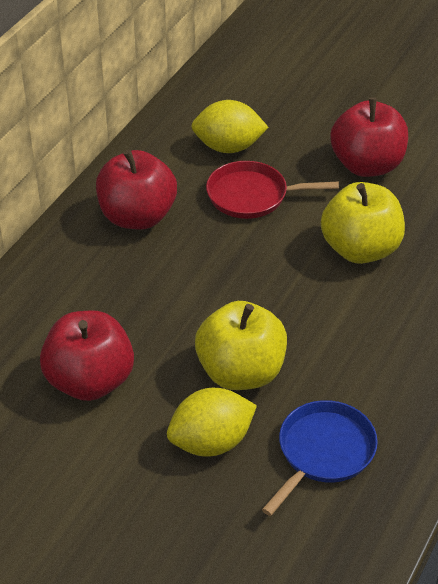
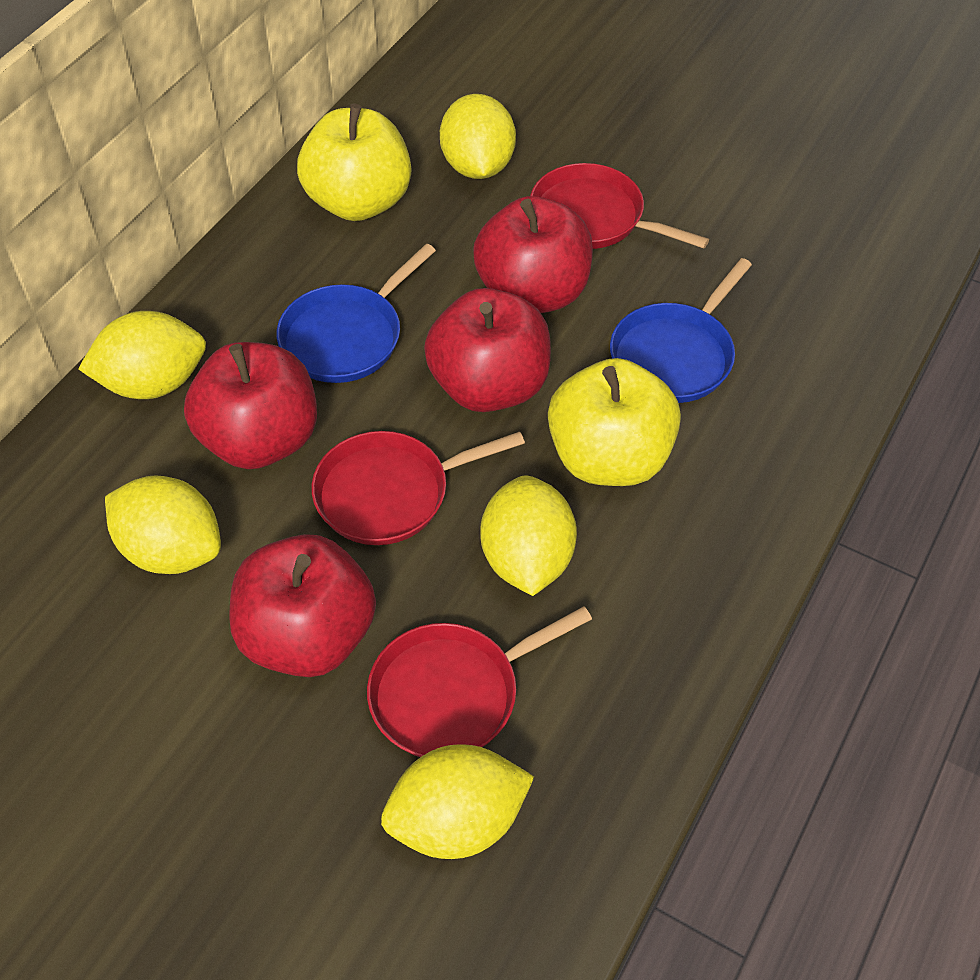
blue pan: 1 -> 2
red apple: 3 -> 4
red pan: 1 -> 3
yellow lemon: 2 -> 5

